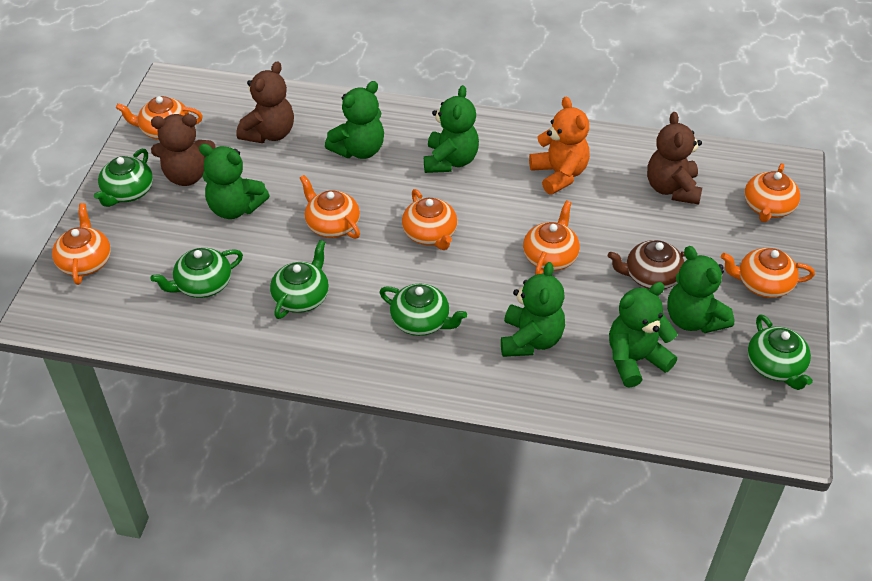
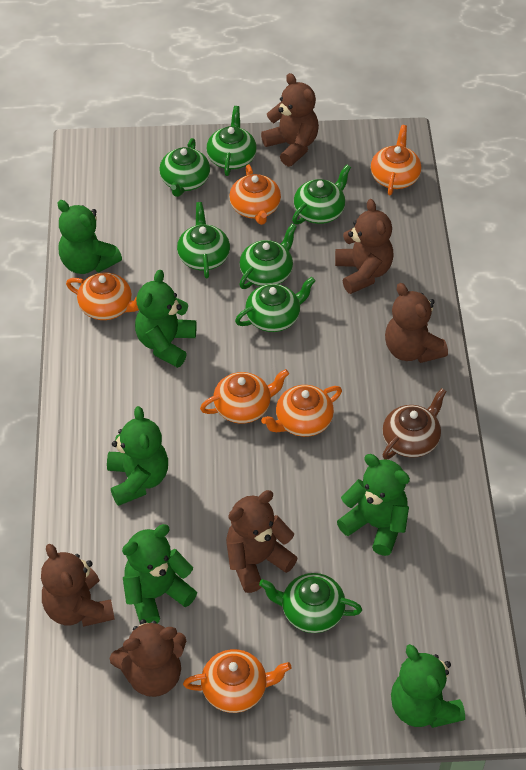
brown teddy bear: 3 -> 6
green teapot: 5 -> 7
orange teapot: 7 -> 6
orange teddy bear: 1 -> 0

